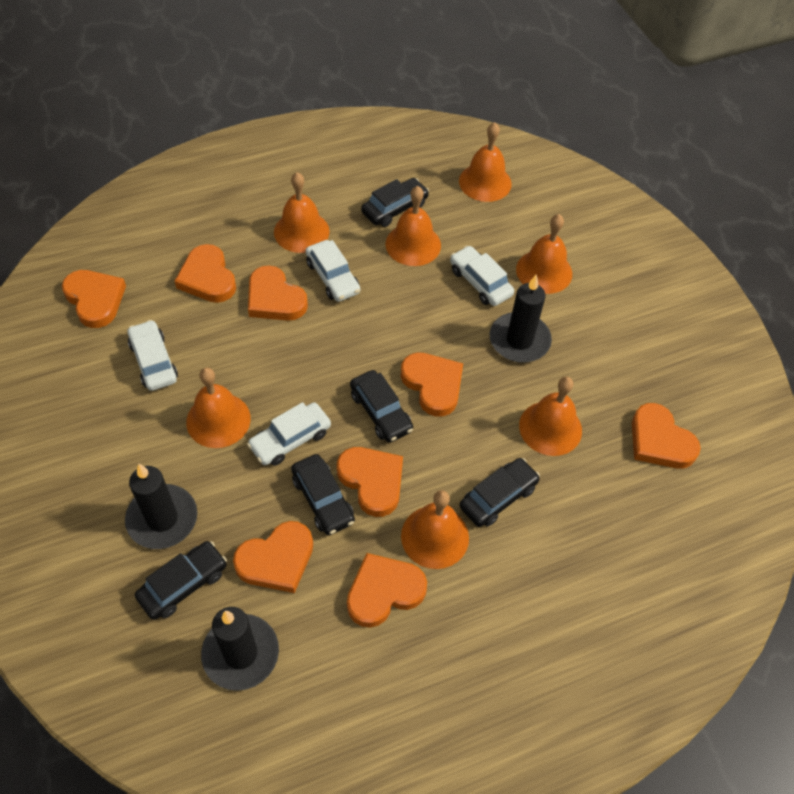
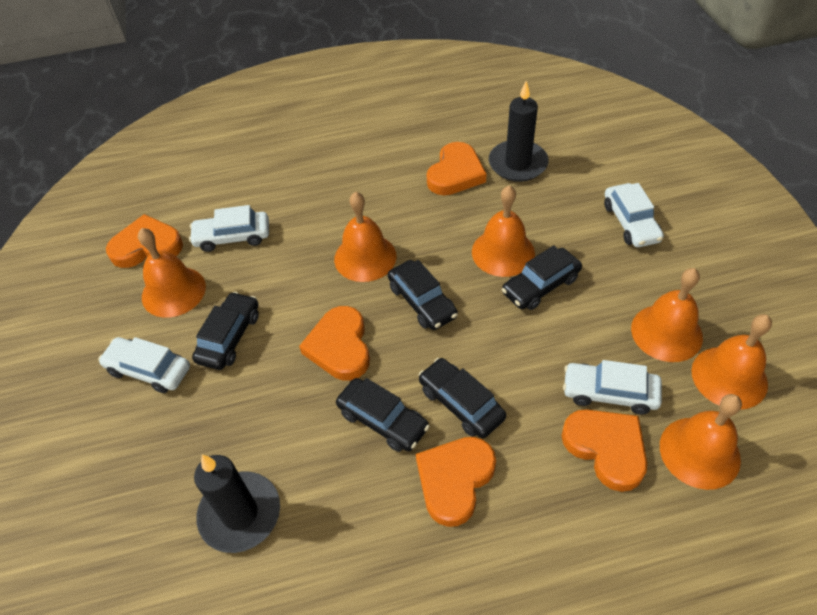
black candle: 3 -> 2
orange bell: 7 -> 6
orange heart: 8 -> 5

